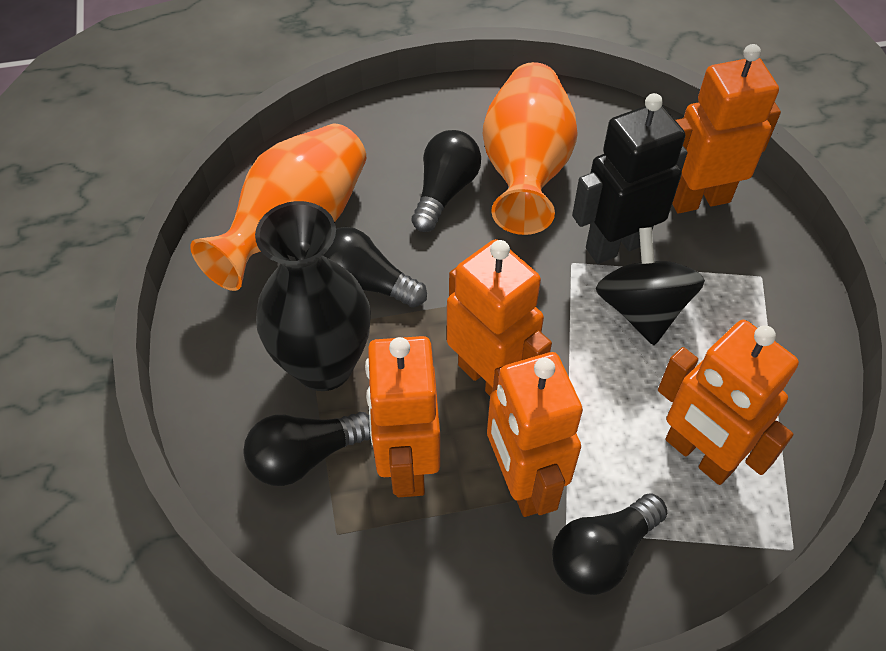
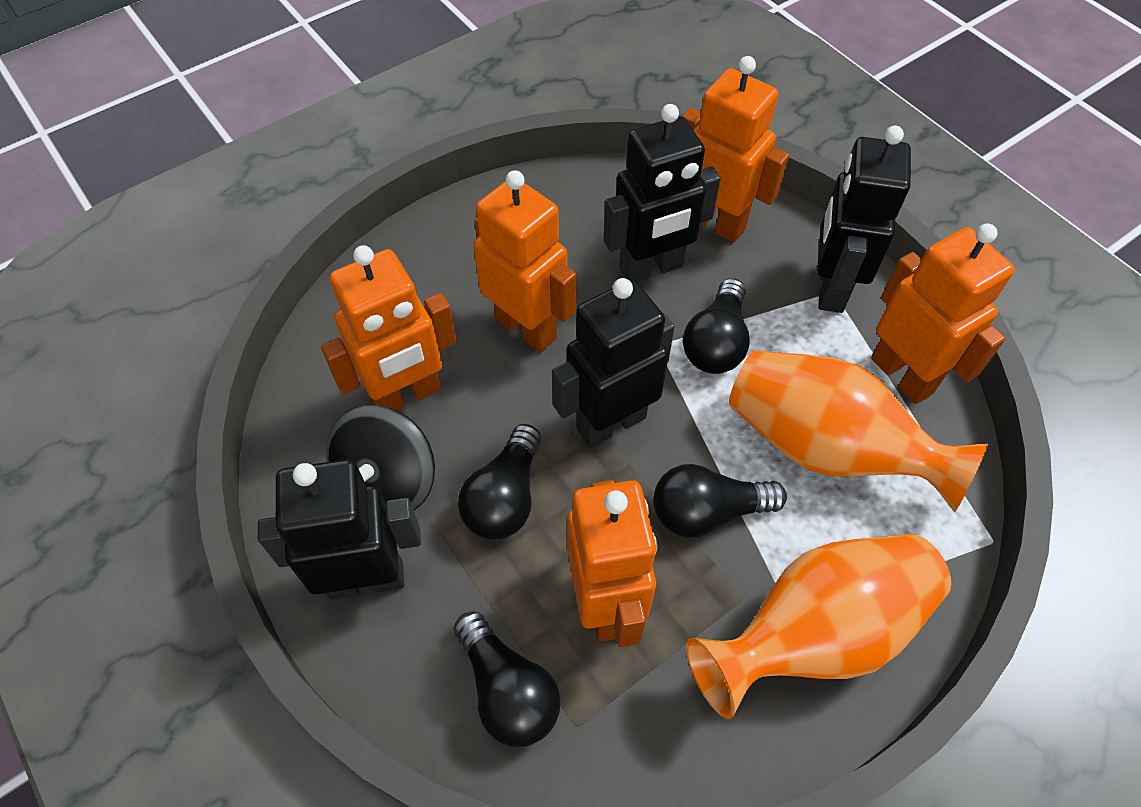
black robot: 1 -> 4
black vase: 1 -> 0

